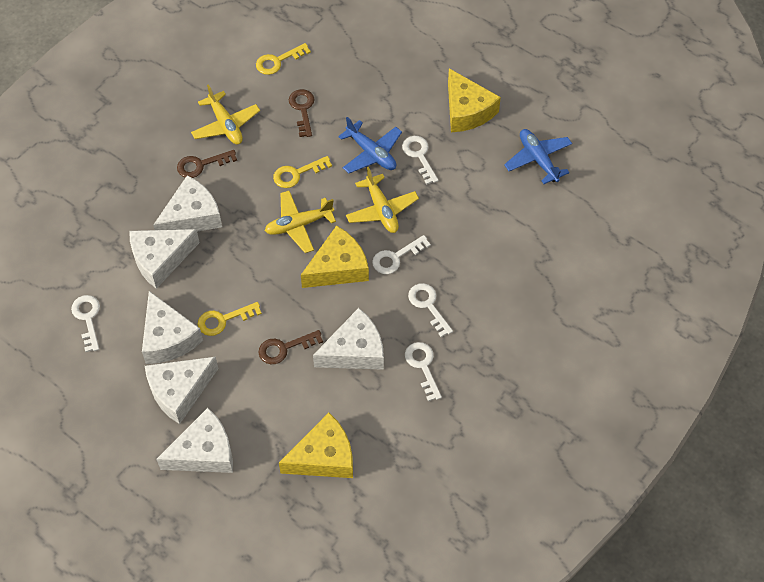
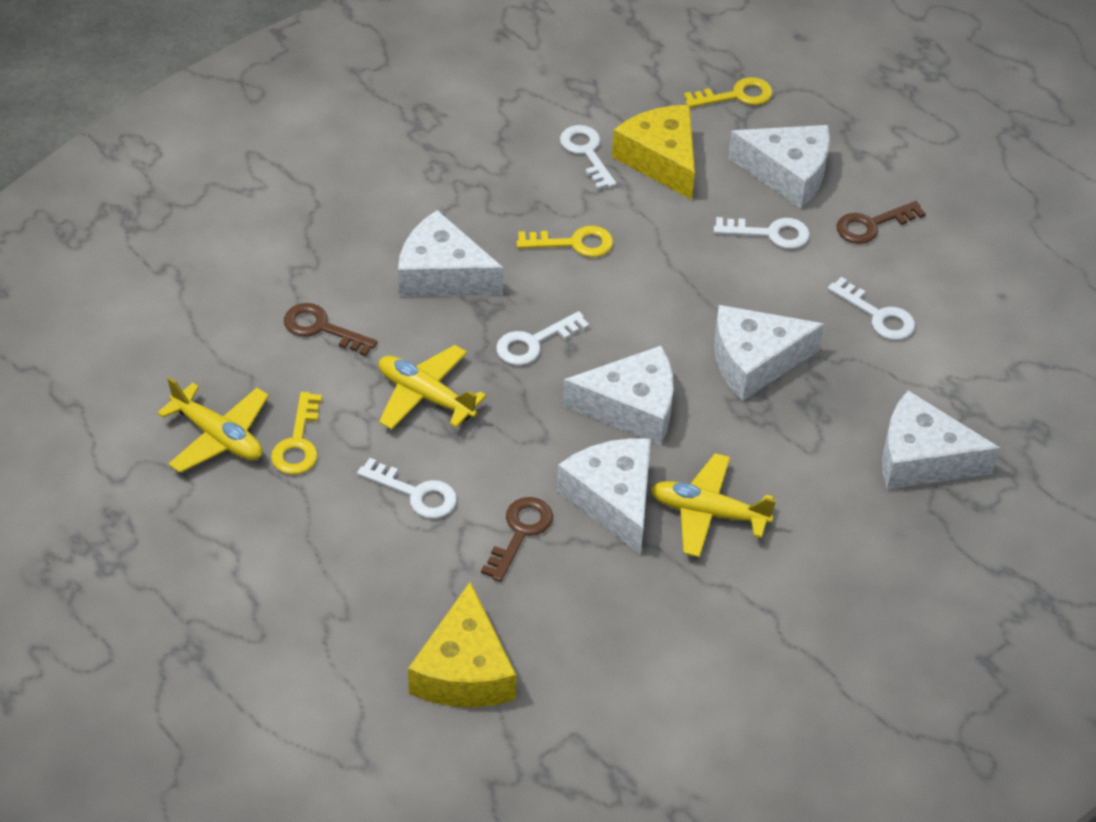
blue plane: 2 -> 0
yellow cheese: 3 -> 2

